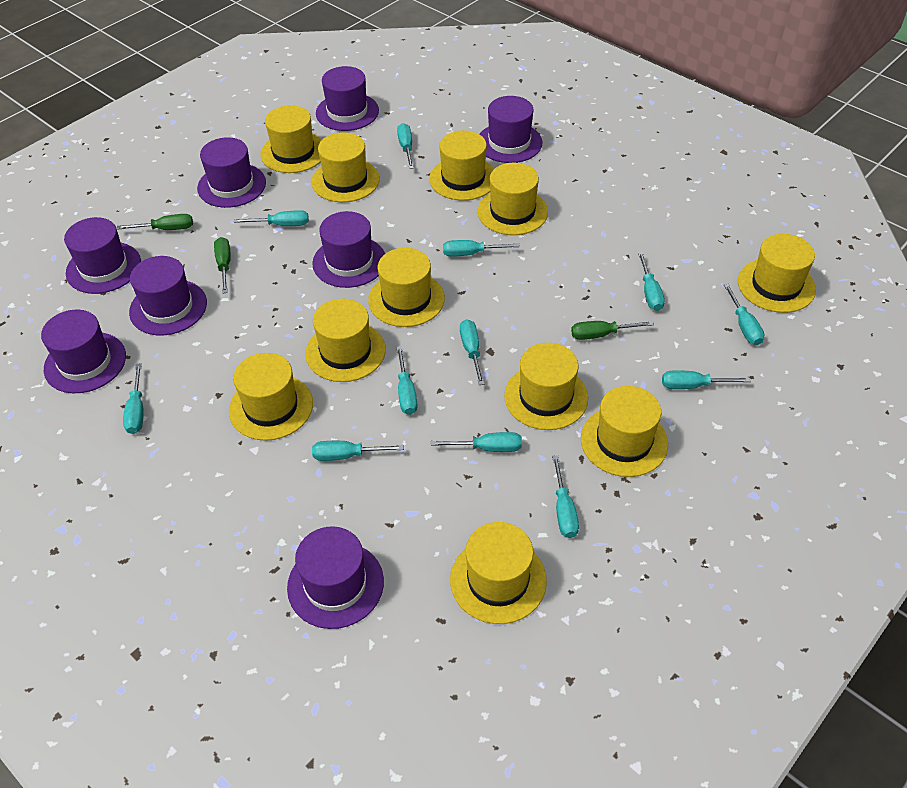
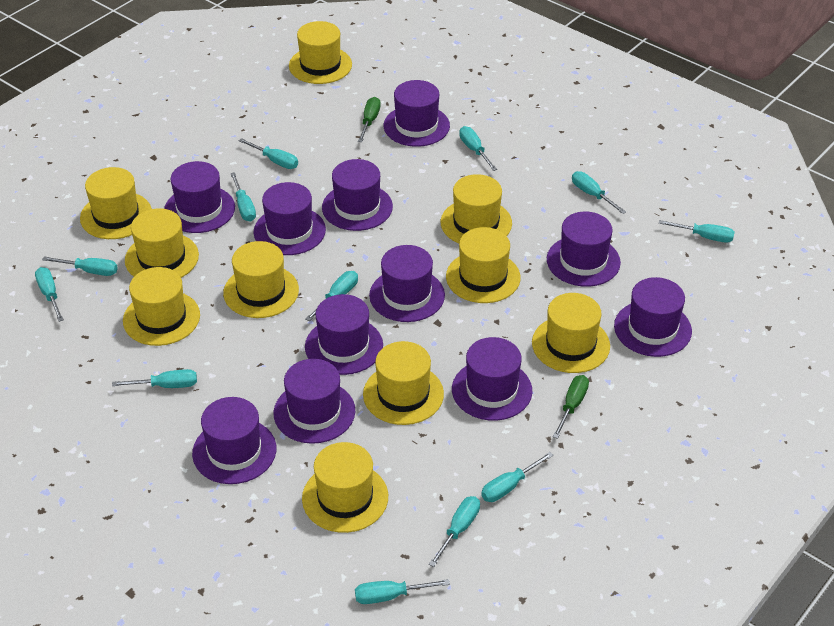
green screwdriver: 3 -> 2
purple hat: 8 -> 11
yellow hat: 11 -> 10

